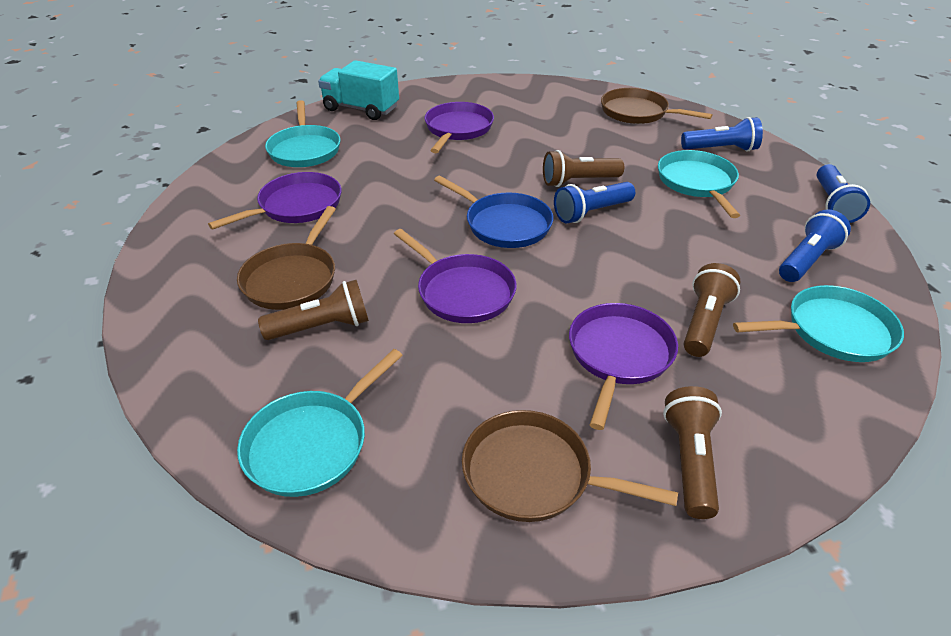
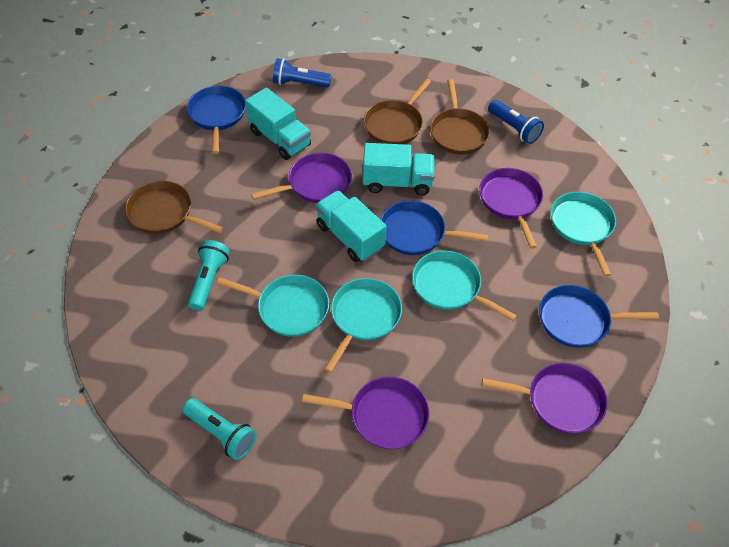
blue flashlight: 4 -> 2
blue pan: 1 -> 3
brown flashlight: 4 -> 0
turquoise flashlight: 0 -> 2
turquoise truck: 1 -> 3

